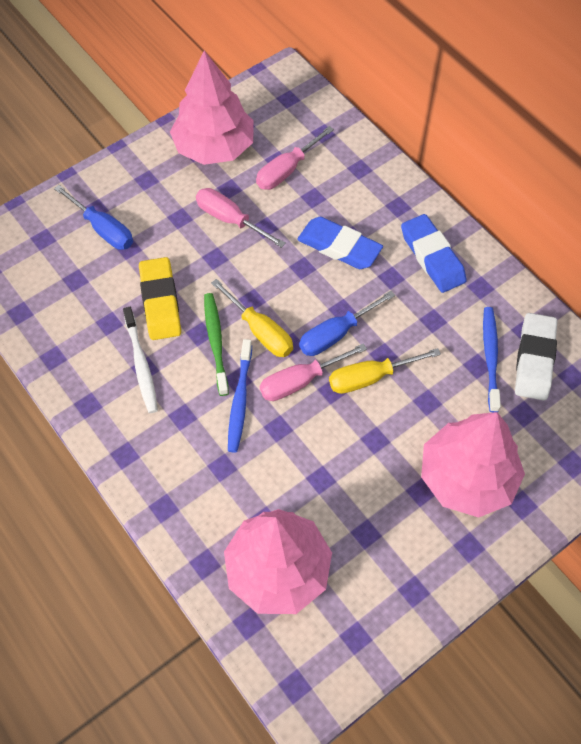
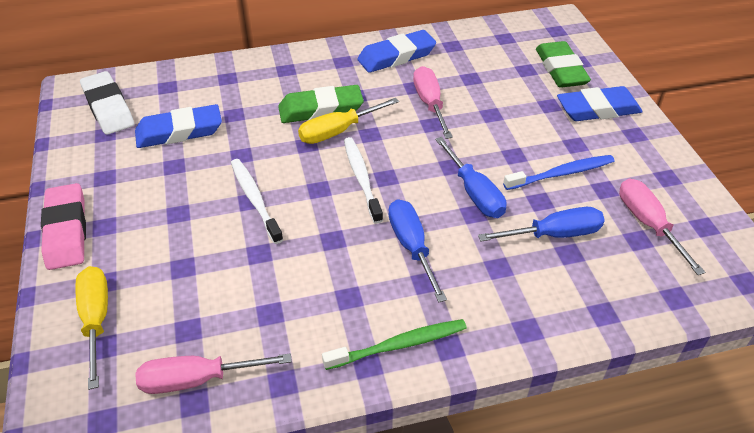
blue eraser: 2 -> 3
blue screwdriver: 2 -> 3
blue toothbrush: 2 -> 1
green eraser: 0 -> 2
pink eraser: 0 -> 1
pink tree: 3 -> 0
white toothbrush: 1 -> 2
yellow eraser: 1 -> 0

